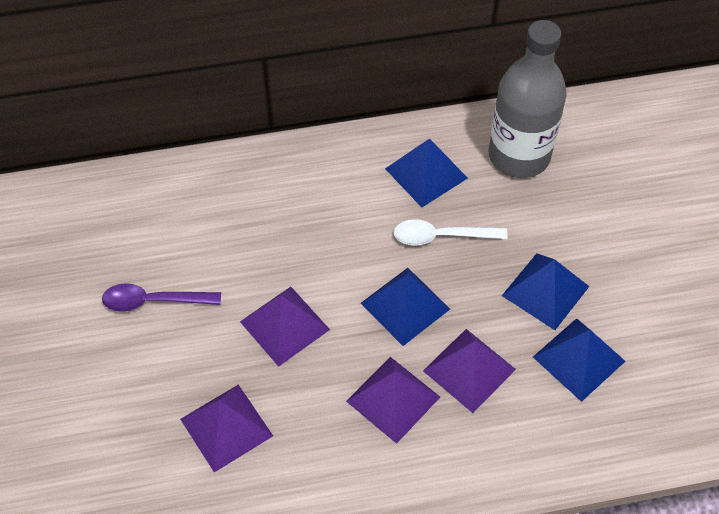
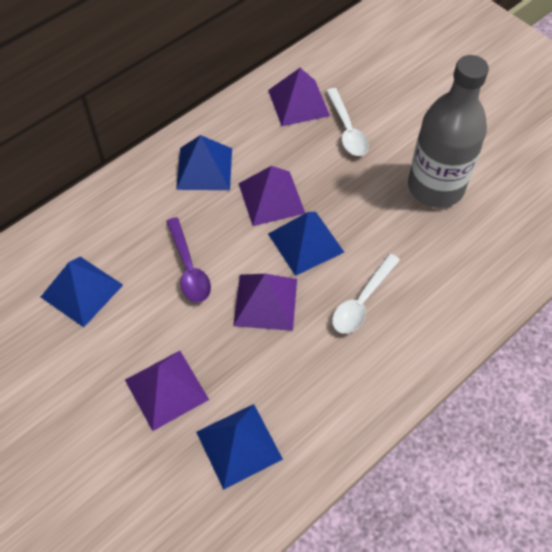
white spoon: 1 -> 2

